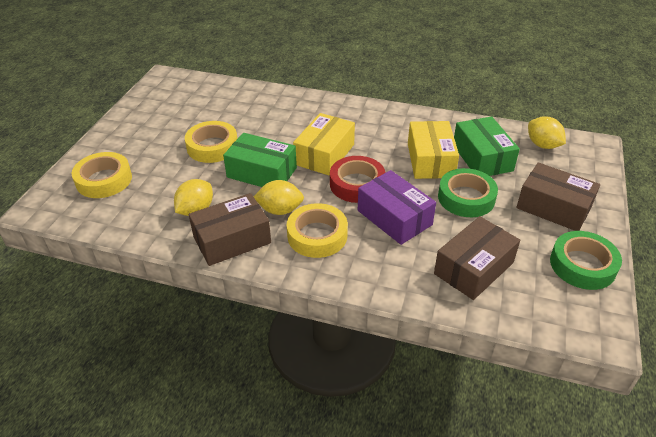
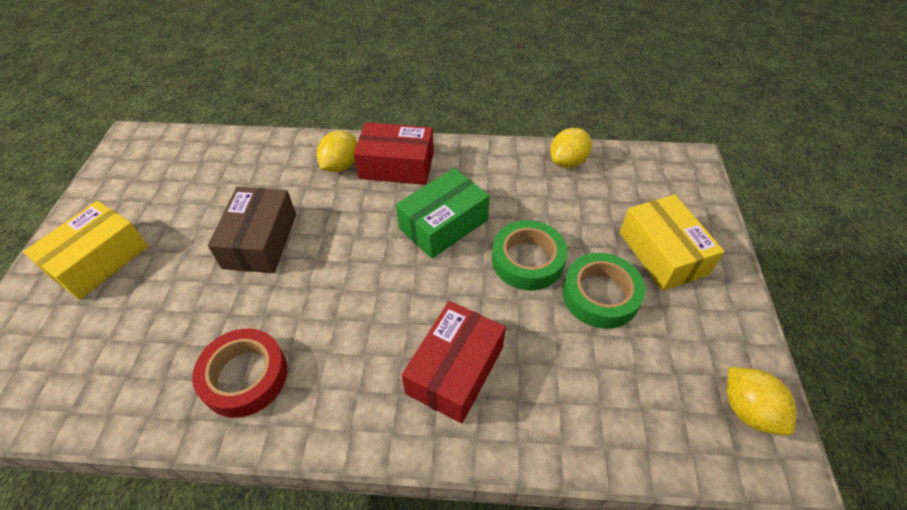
brown box: 3 -> 1
green box: 2 -> 1
purple box: 1 -> 0
red box: 0 -> 2
yellow tape: 3 -> 0

